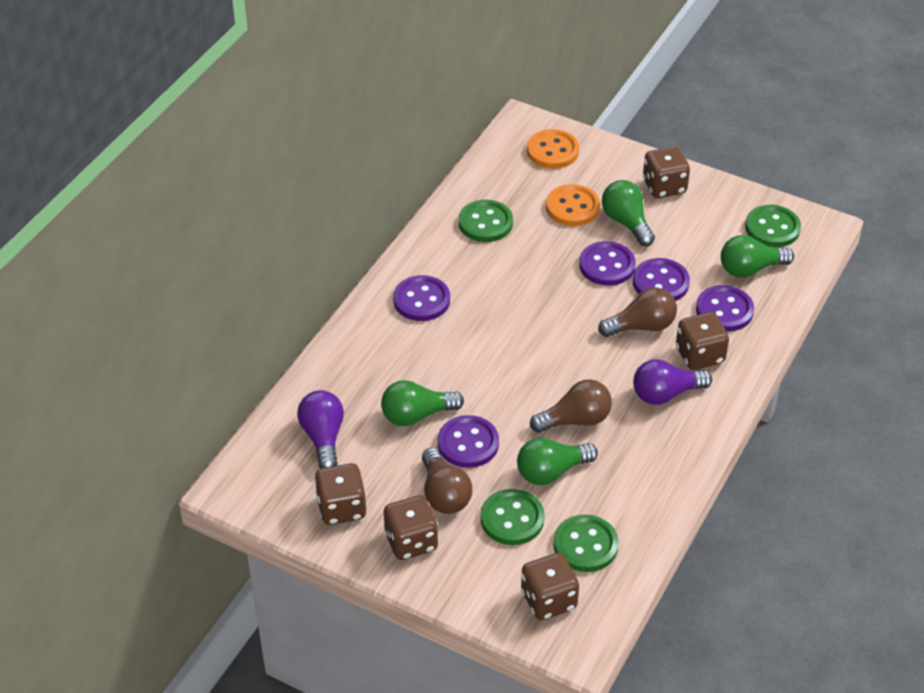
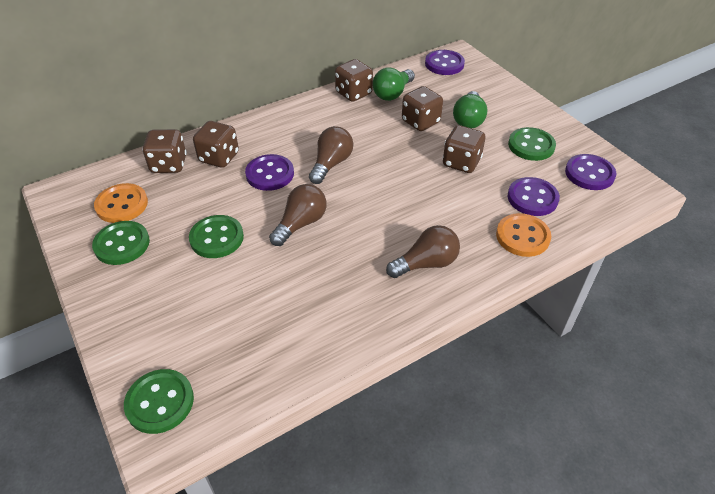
green light bulb: 4 -> 2
purple button: 5 -> 4
purple light bulb: 2 -> 0

